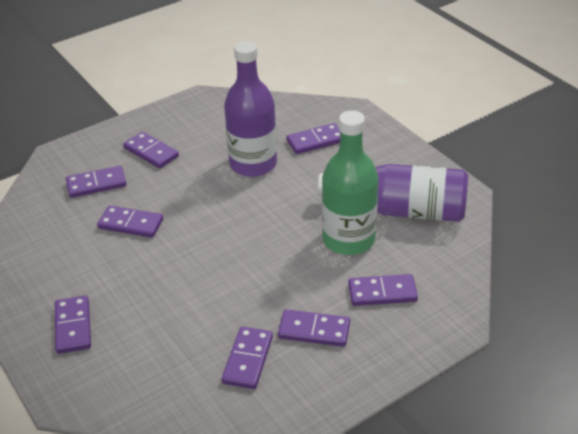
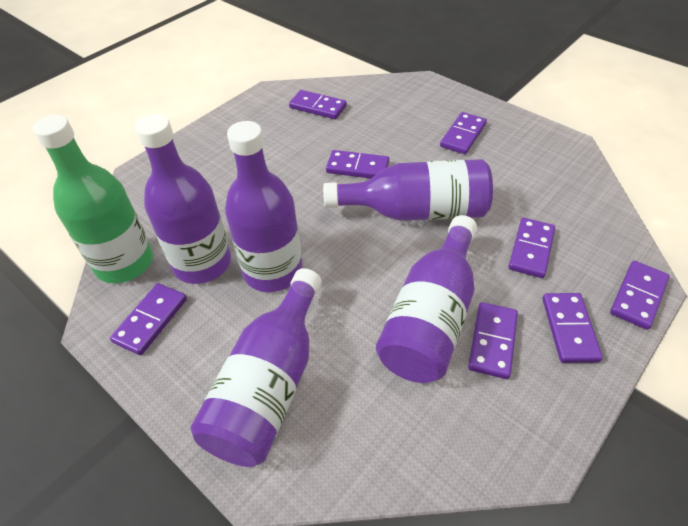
purple bottle: 2 -> 5

